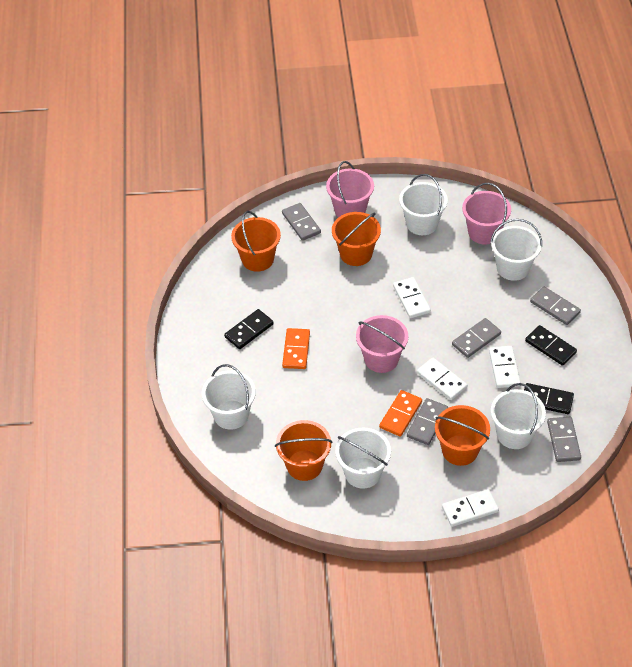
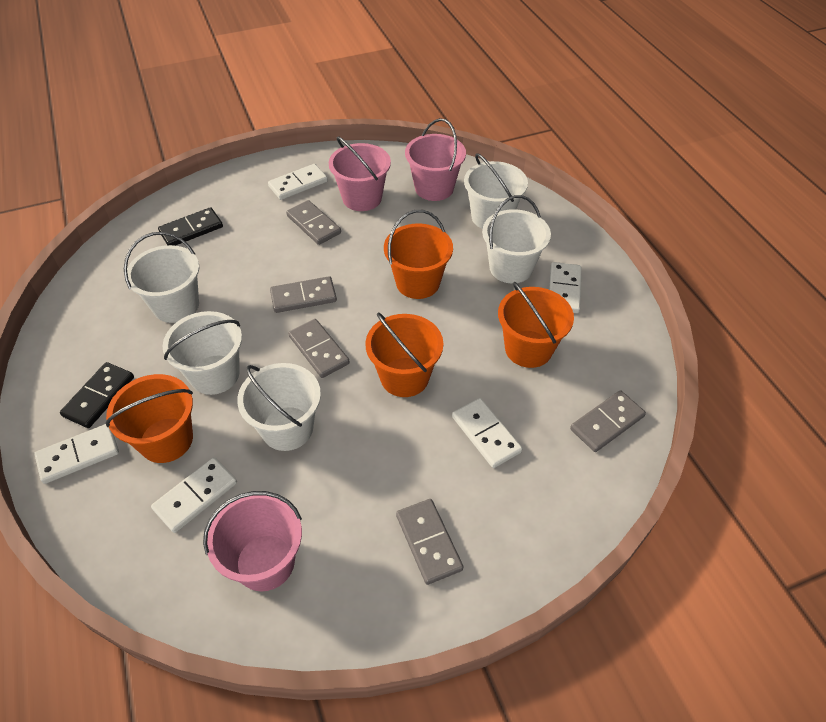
black domino: 3 -> 2
orange domino: 2 -> 0
white domino: 4 -> 5

